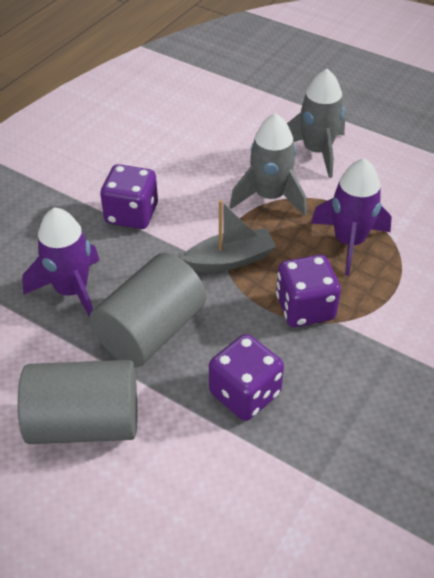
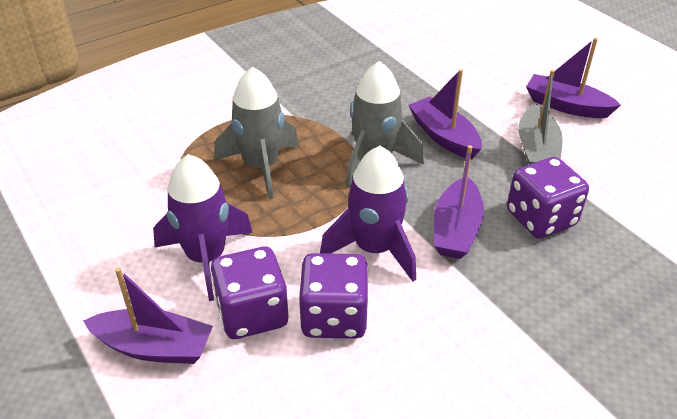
grey cylinder: 2 -> 0
purple boat: 0 -> 4

